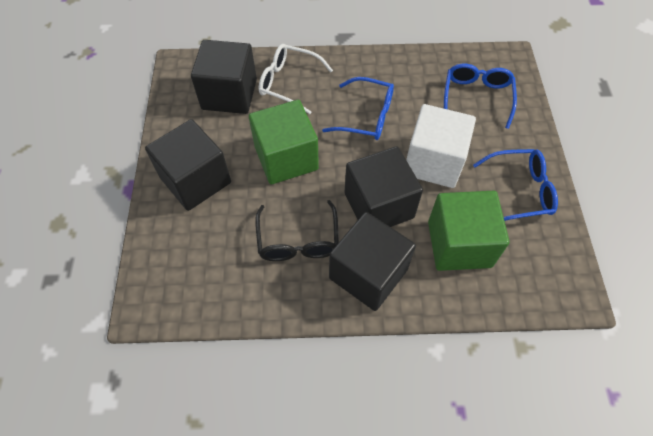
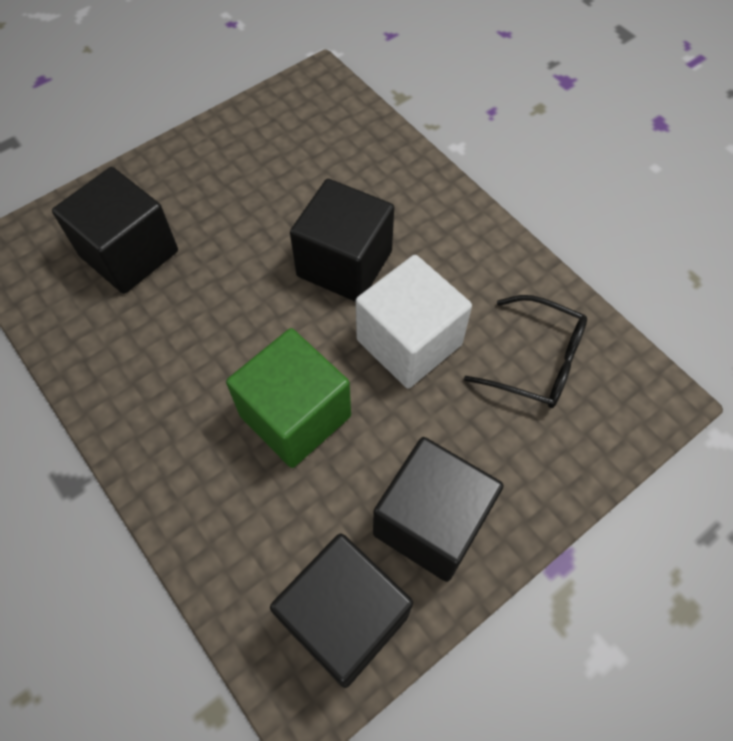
blue glasses: 3 -> 0
green cube: 2 -> 1
white glasses: 1 -> 0

